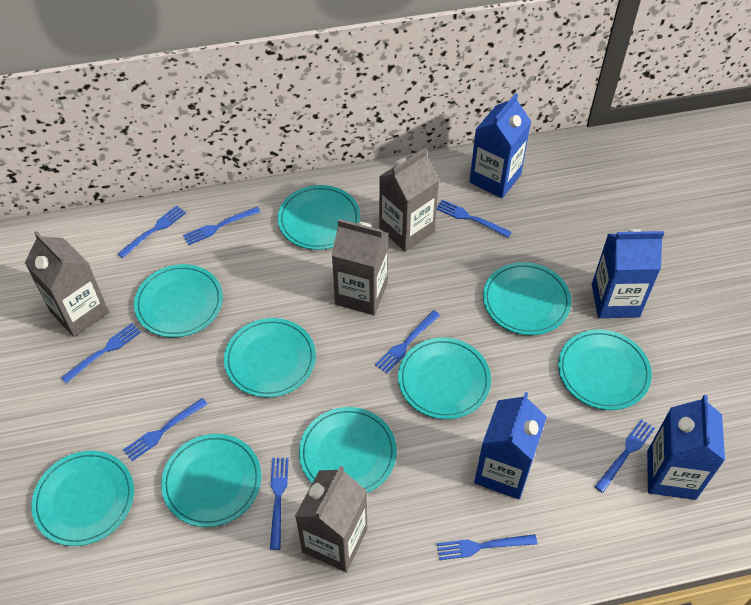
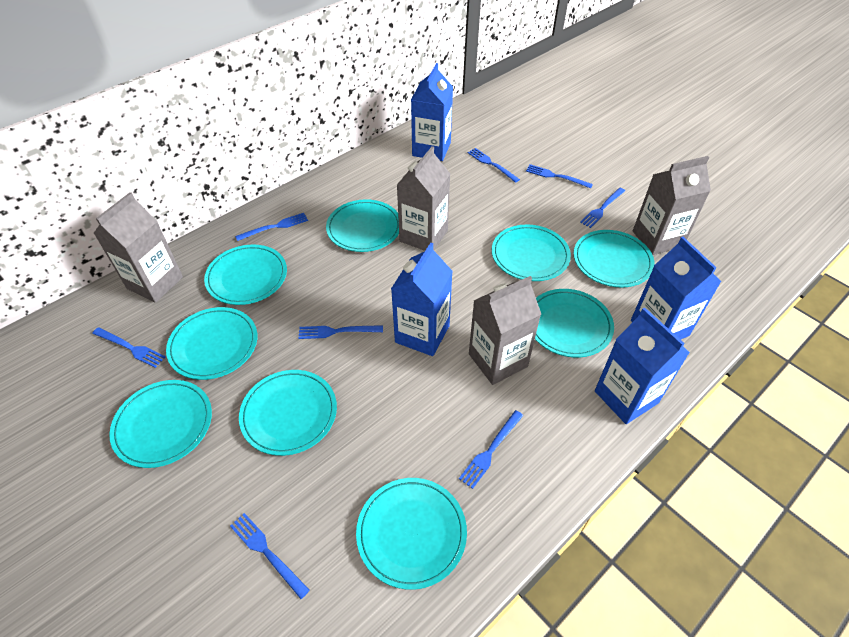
blue fork: 9 -> 8

